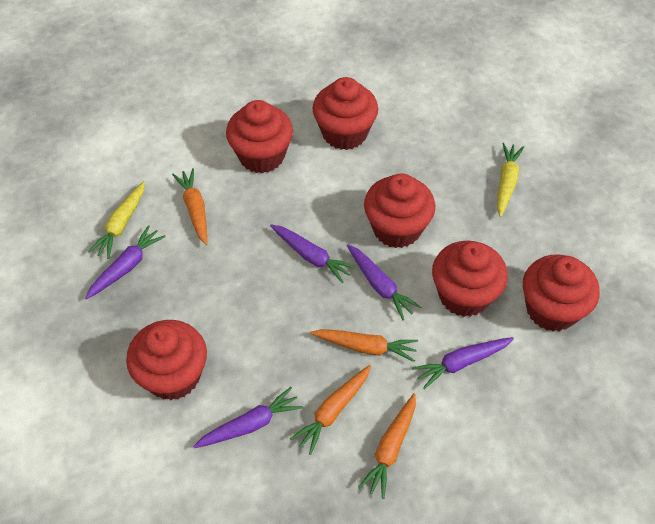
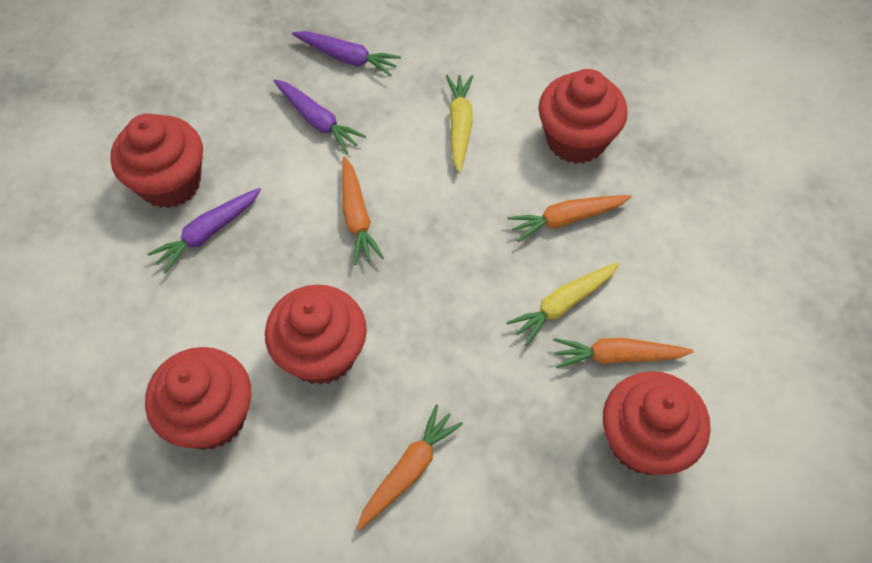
purple carrot: 5 -> 3
red cupcake: 6 -> 5

